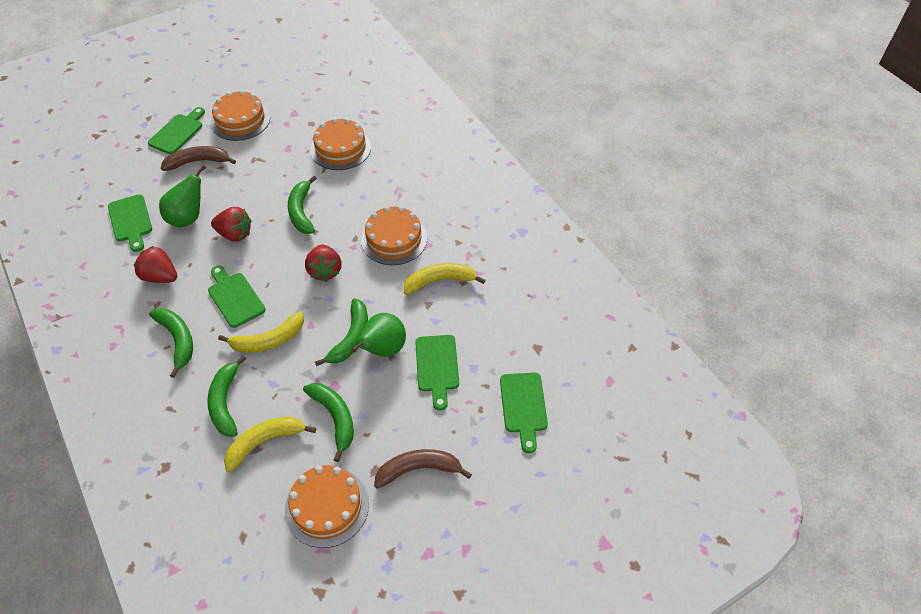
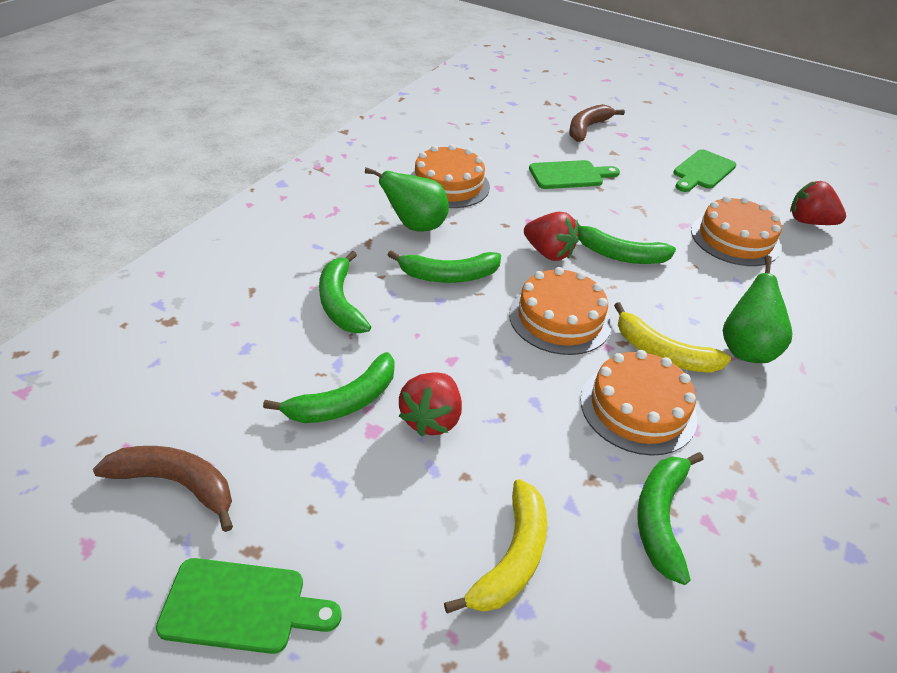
green cutting board: 5 -> 3
yellow banana: 3 -> 2

